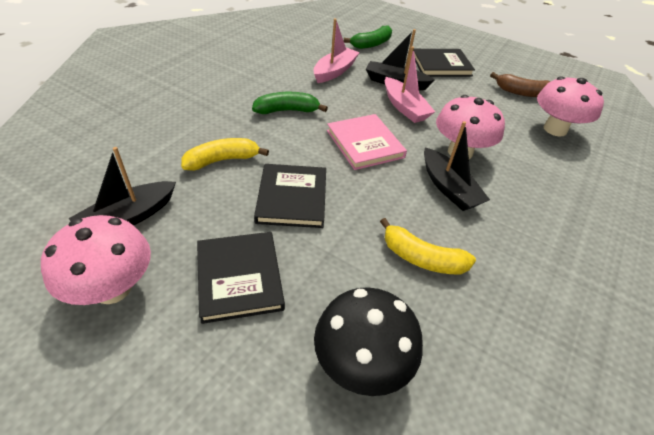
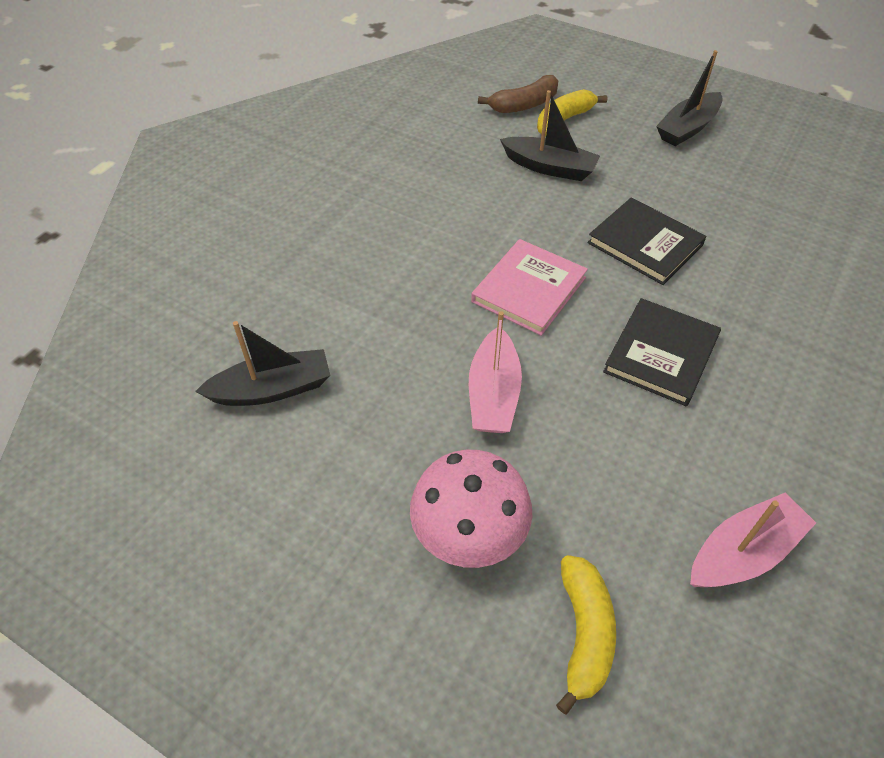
black book: 3 -> 2
black mushroom: 1 -> 0
green banana: 2 -> 0
pink mushroom: 3 -> 1

